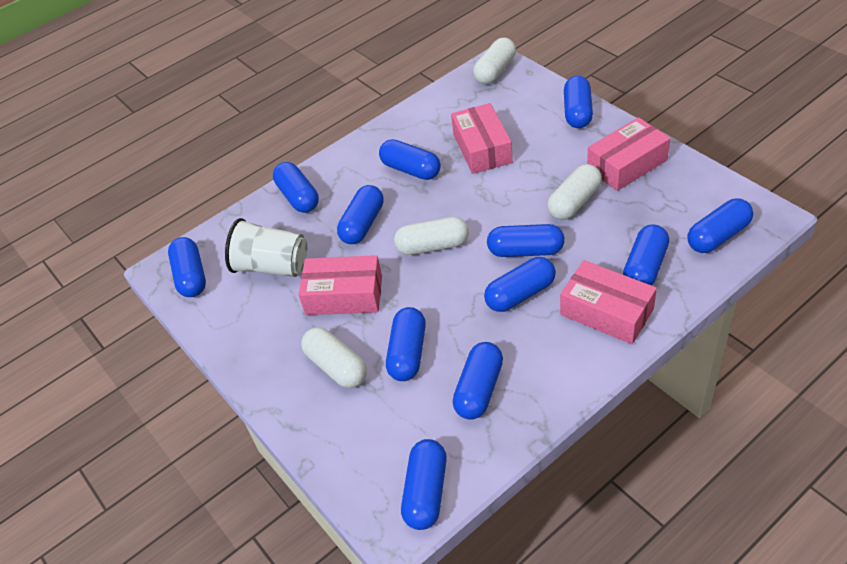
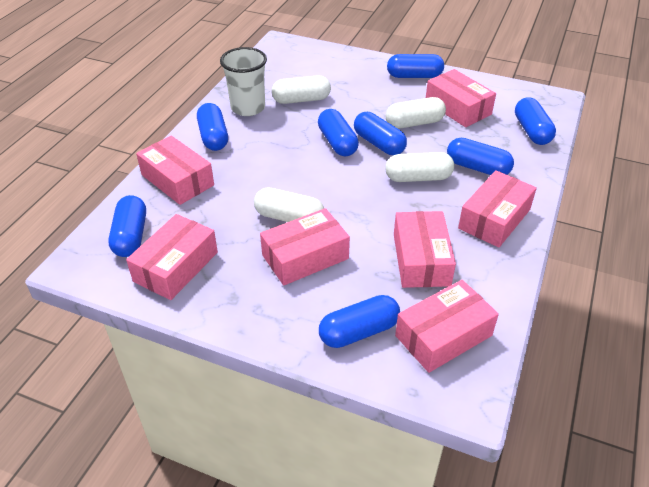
blue capsule: 12 -> 8
pink box: 4 -> 7

